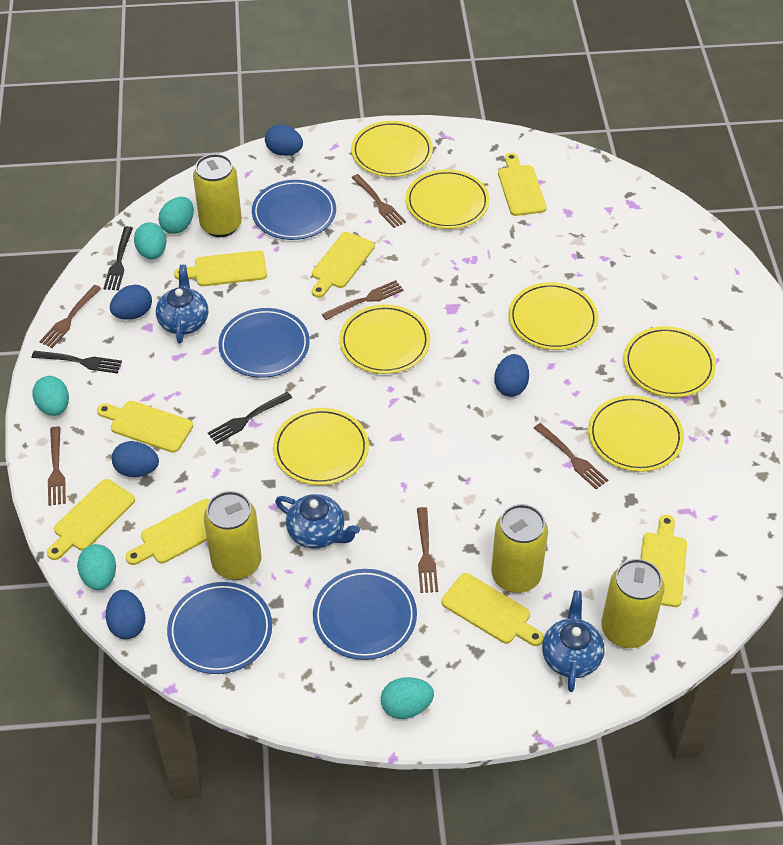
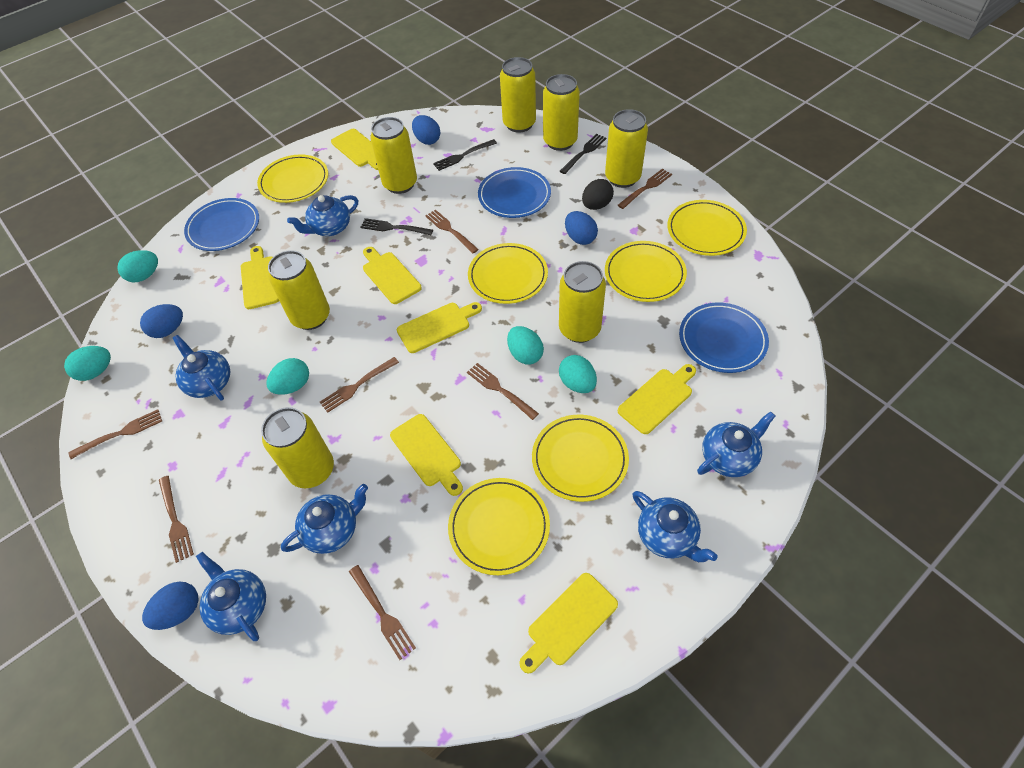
black egg: 0 -> 1
blue egg: 5 -> 4
blue plate: 4 -> 3
blue teapot: 3 -> 6
brown fork: 6 -> 7
yellow can: 4 -> 7
yellow cutting board: 8 -> 7
yellow plate: 7 -> 6

